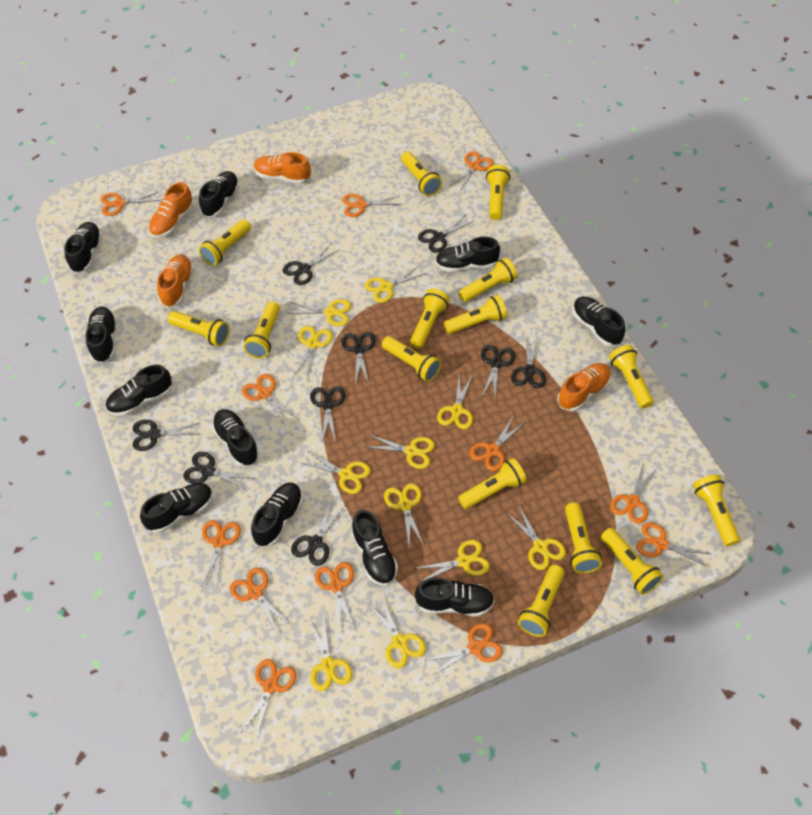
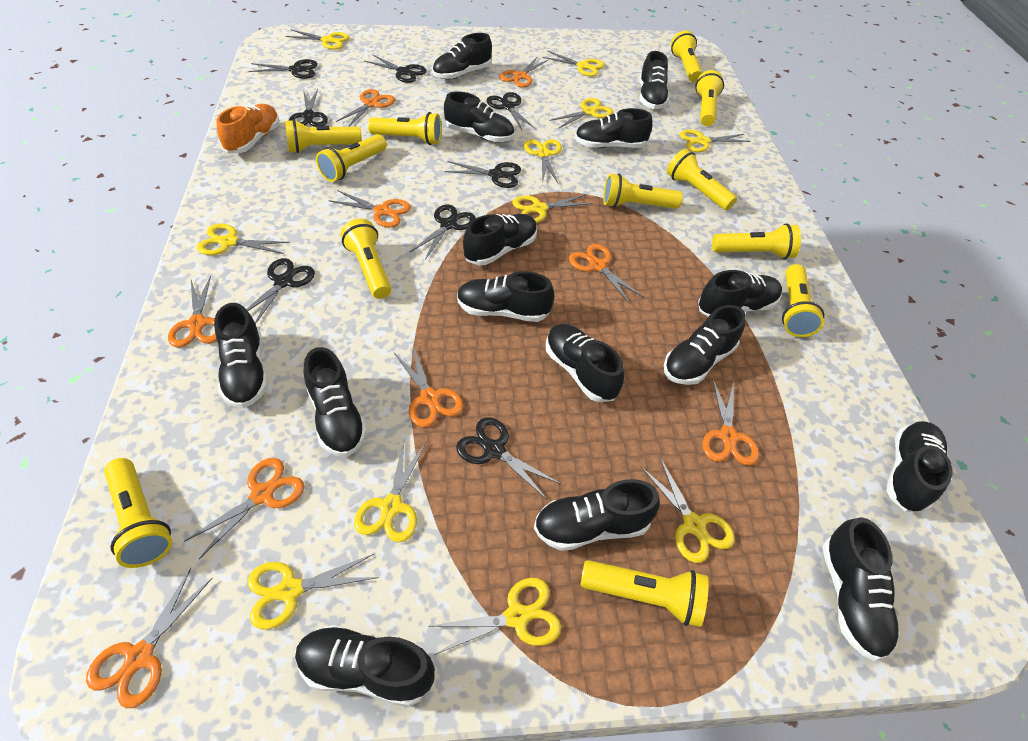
black scissors: 9 -> 8
black shoe: 11 -> 15
orange scissors: 12 -> 9
orange shoe: 4 -> 1
yellow flashlight: 15 -> 12

